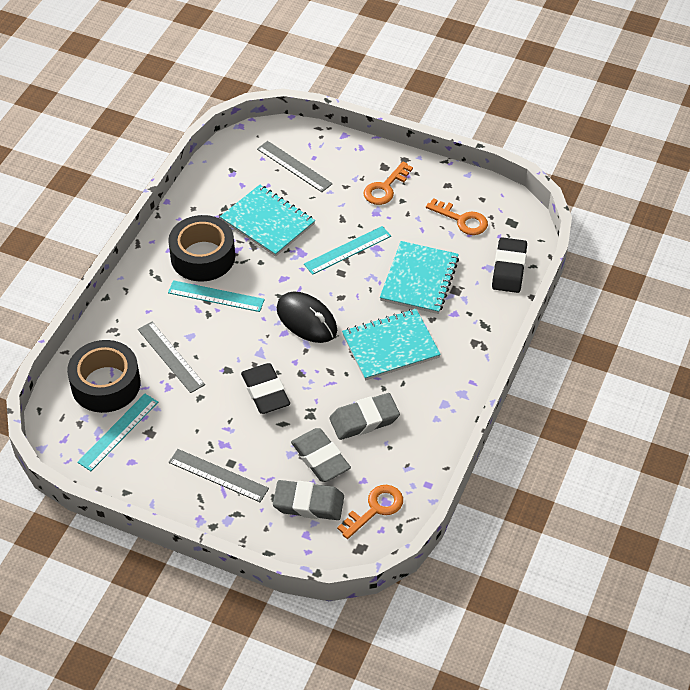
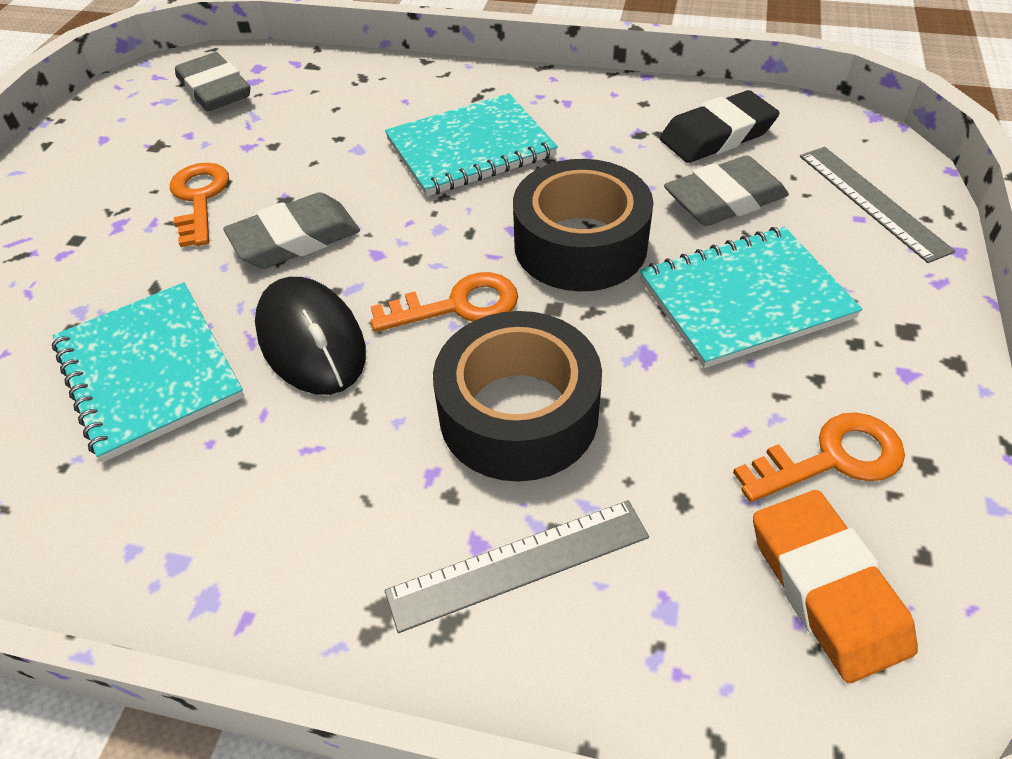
black eraser: 2 -> 1
grey ruler: 3 -> 2
orange eraser: 0 -> 1
turquoise ruler: 3 -> 0

